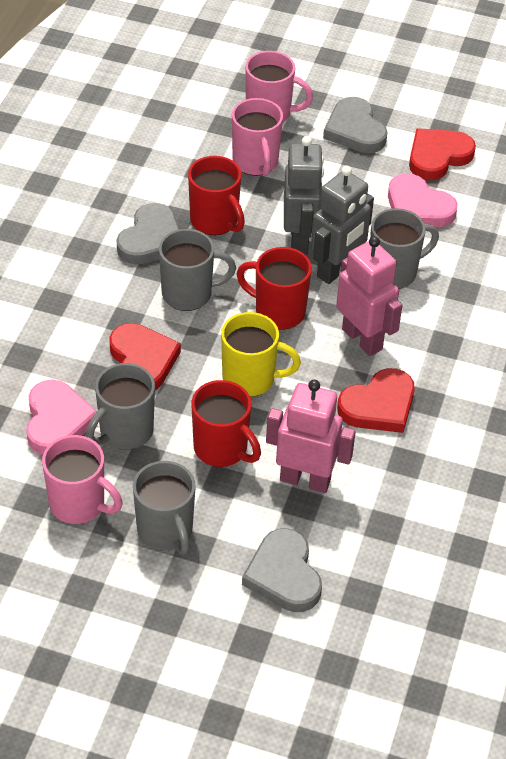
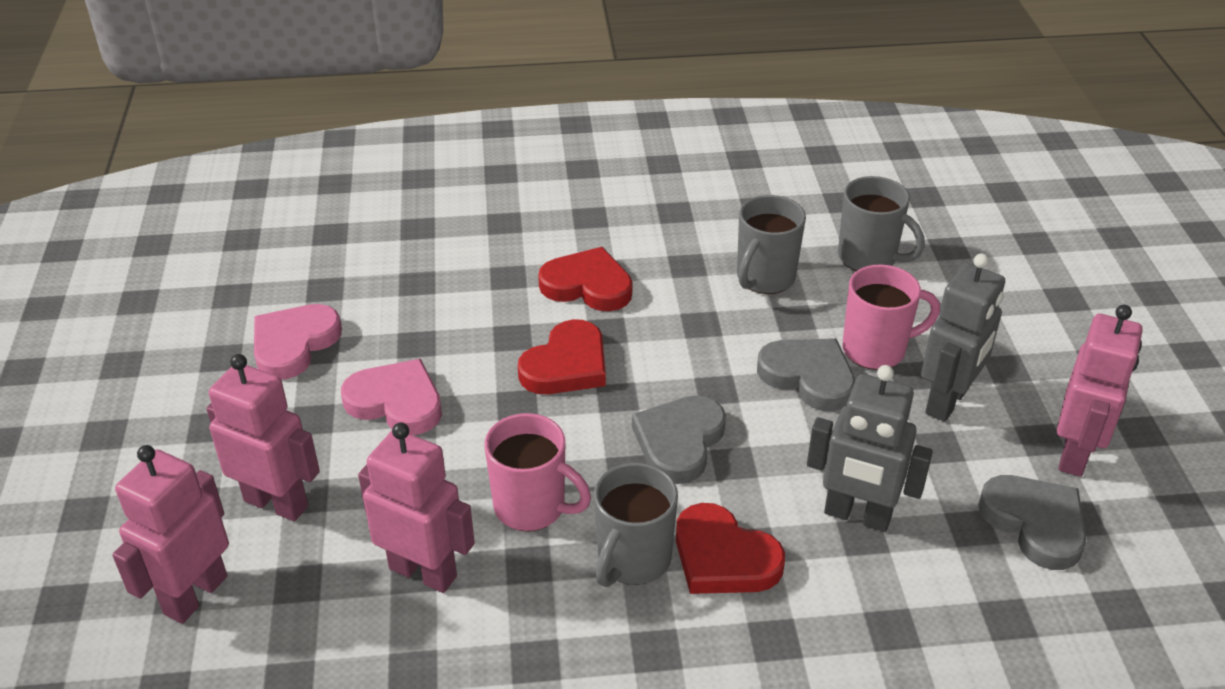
grey mug: 4 -> 3
pink mug: 3 -> 2
pink robot: 2 -> 4
red mug: 3 -> 0
yellow mug: 1 -> 0

